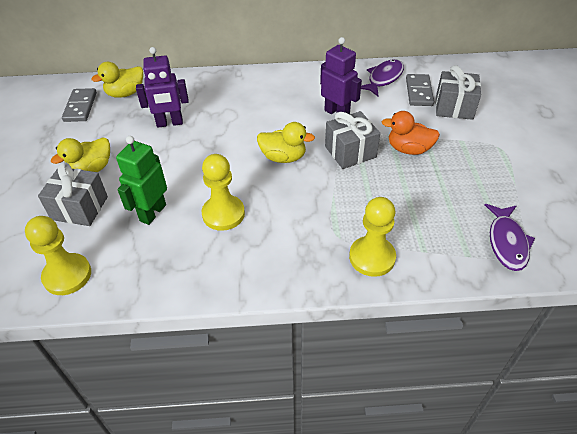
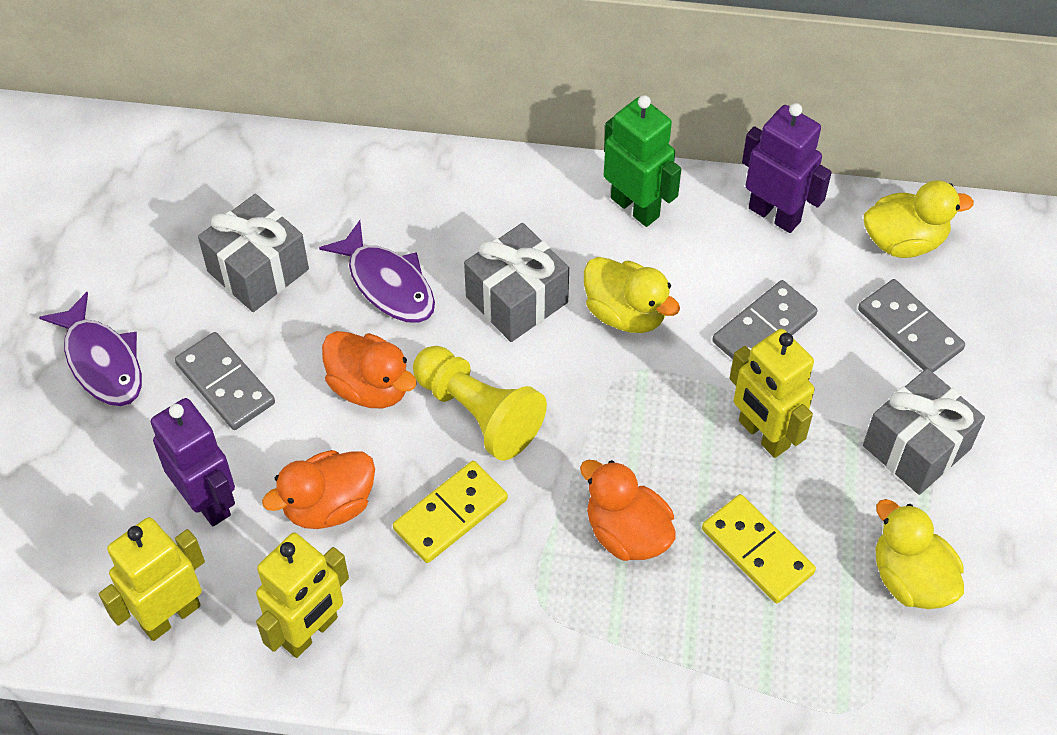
grey domino: 2 -> 3
orange duck: 1 -> 3
yellow domino: 0 -> 2
yellow pawn: 3 -> 1
yellow robot: 0 -> 3

